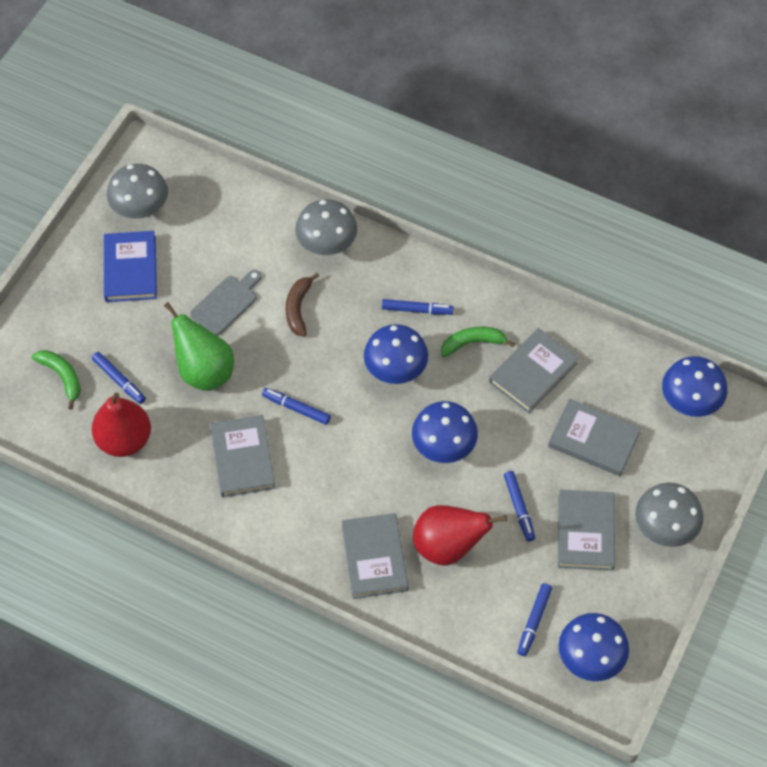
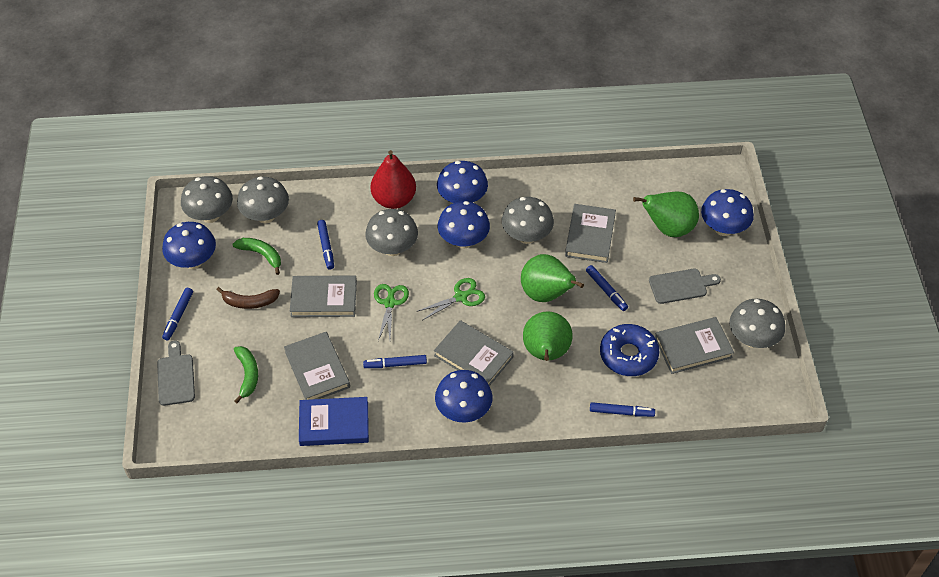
blue donut: 0 -> 1
blue mushroom: 4 -> 5
green pear: 1 -> 3
green scissors: 0 -> 2
grey cutting board: 1 -> 2
grey mushroom: 3 -> 5
red pear: 2 -> 1

